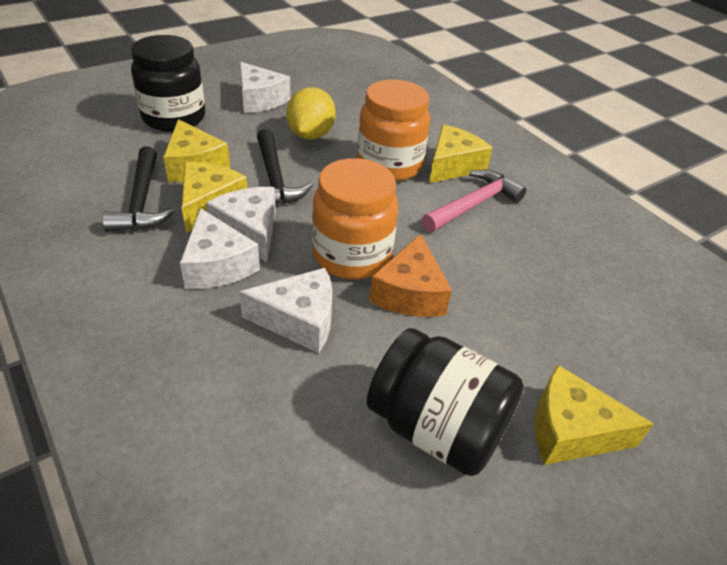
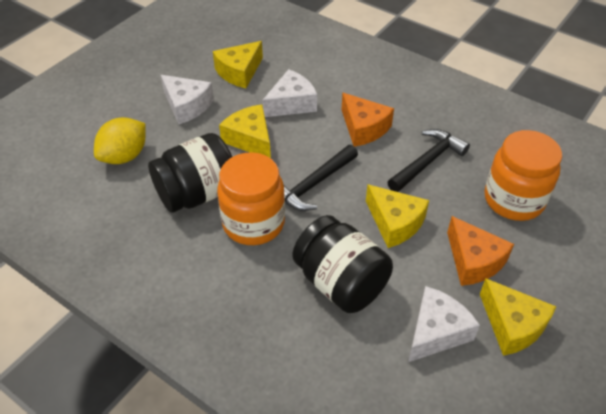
orange cheese: 1 -> 2
pink hammer: 1 -> 0
white cheese: 4 -> 3

